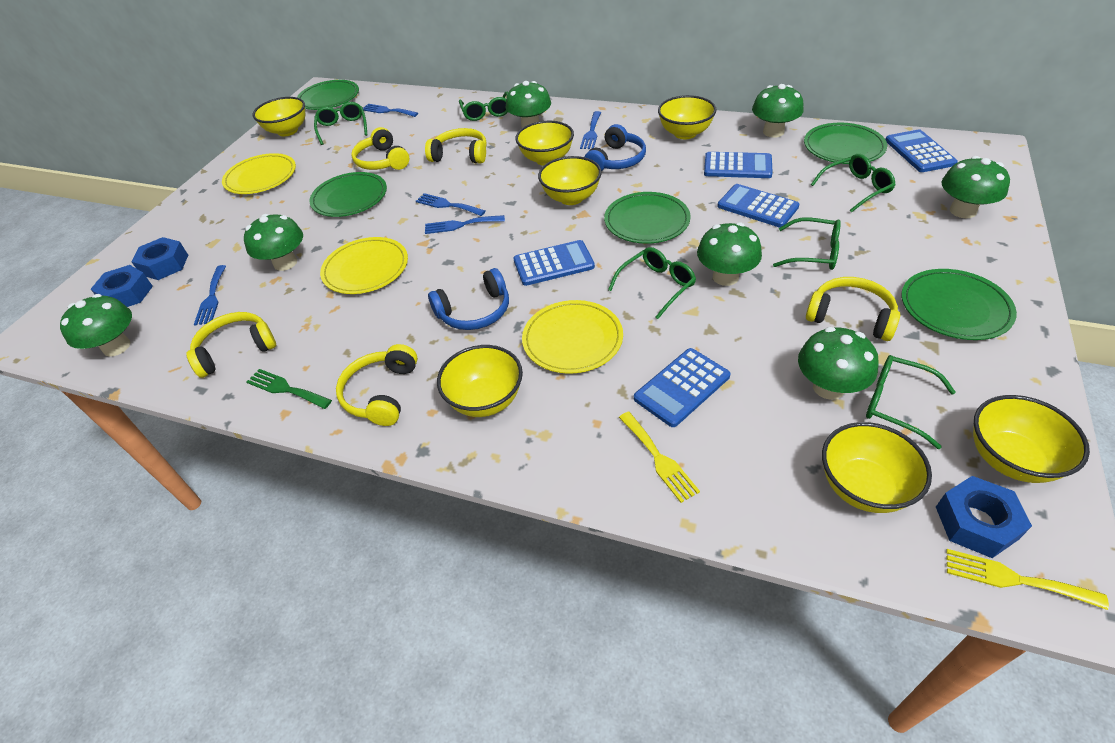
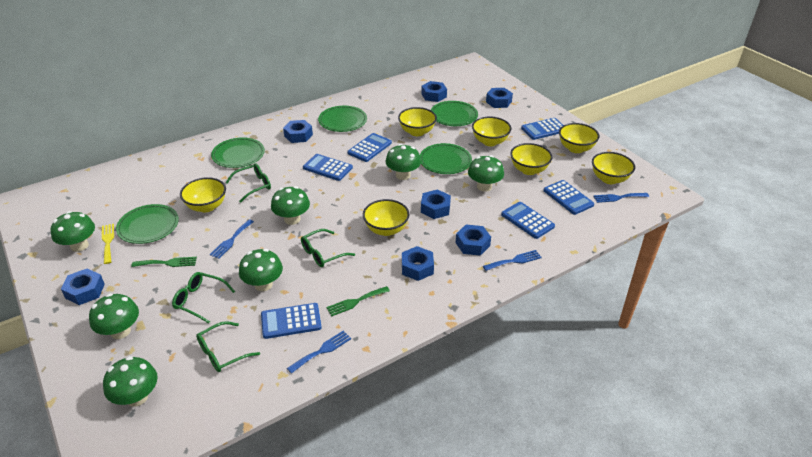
blue calculator: 5 -> 6
blue fork: 5 -> 4
blue headphones: 2 -> 0
blue nut: 3 -> 7
green fork: 1 -> 2
green glasses: 6 -> 4
yellow fork: 2 -> 1
yellow headphones: 5 -> 0
yellow plate: 3 -> 0

